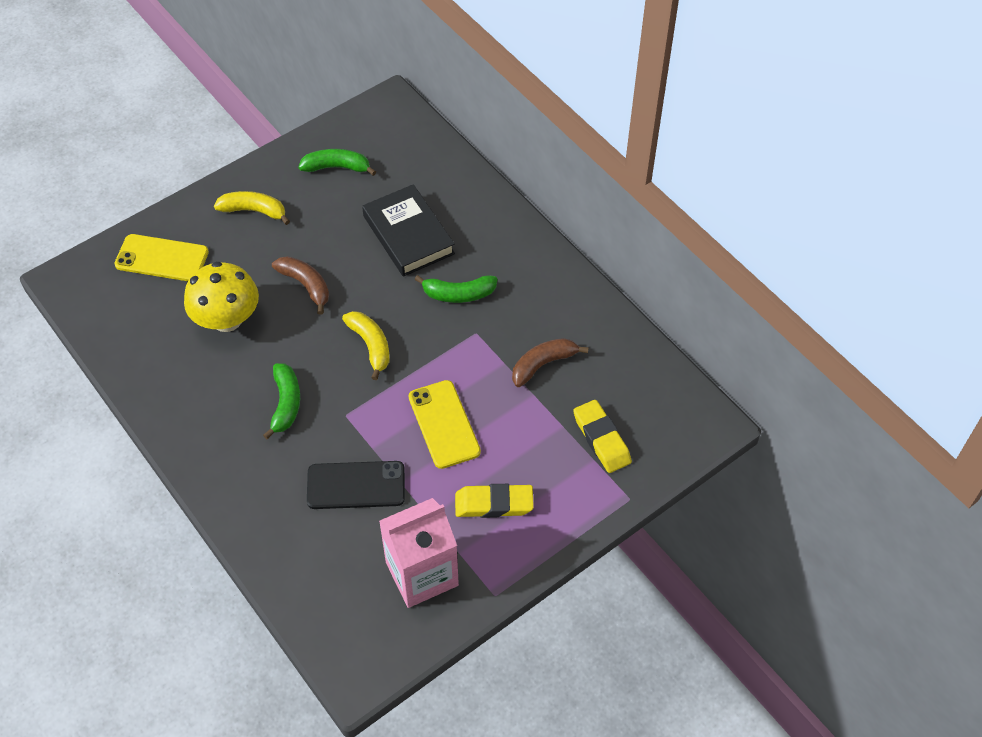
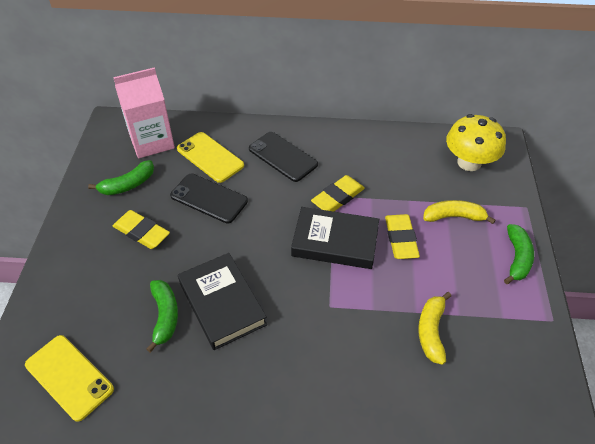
black book: 1 -> 2
black phone: 1 -> 2
brown banana: 2 -> 0
yellow eraser: 2 -> 3

